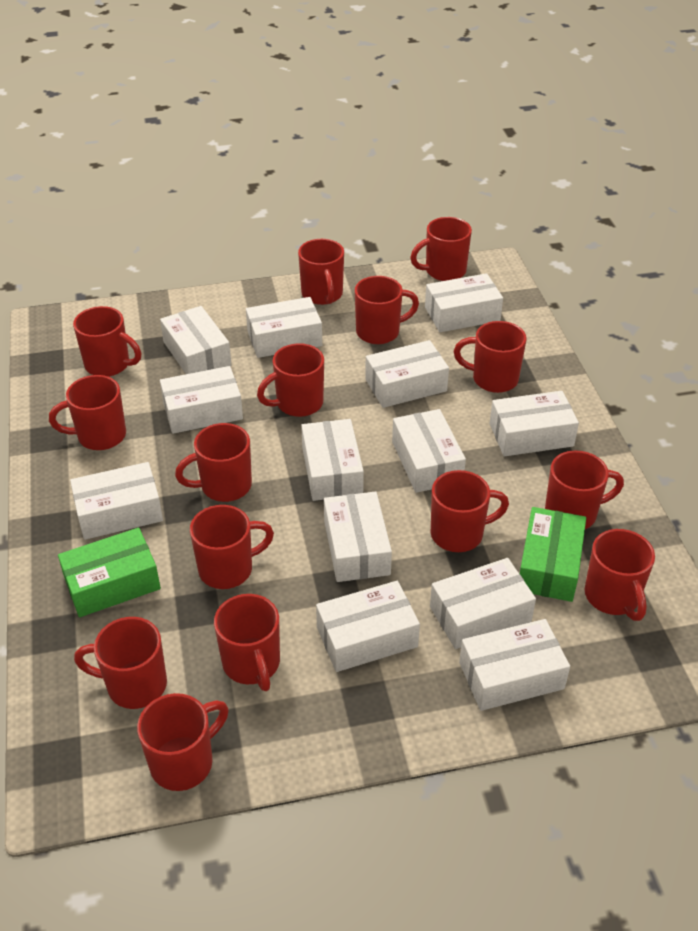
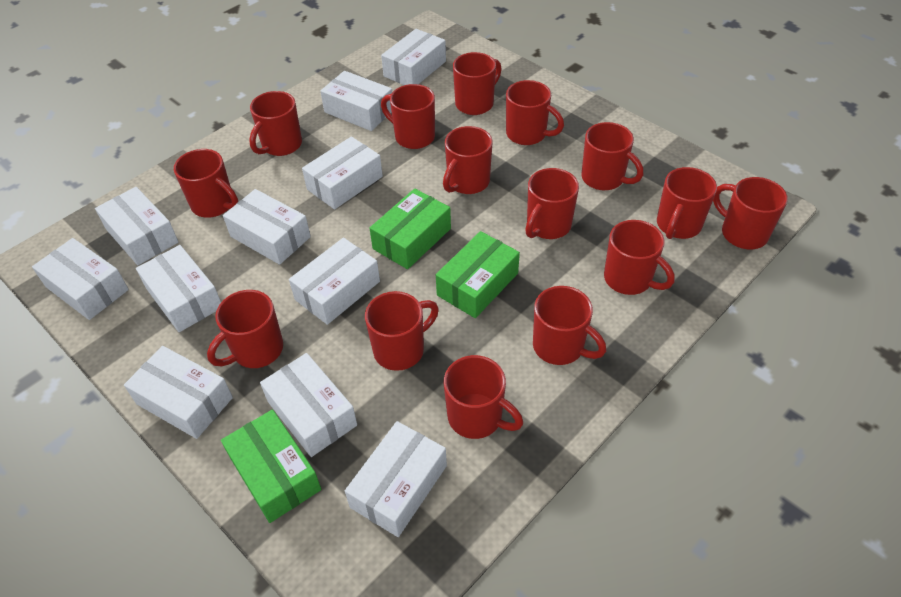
green box: 2 -> 3
white box: 13 -> 11

